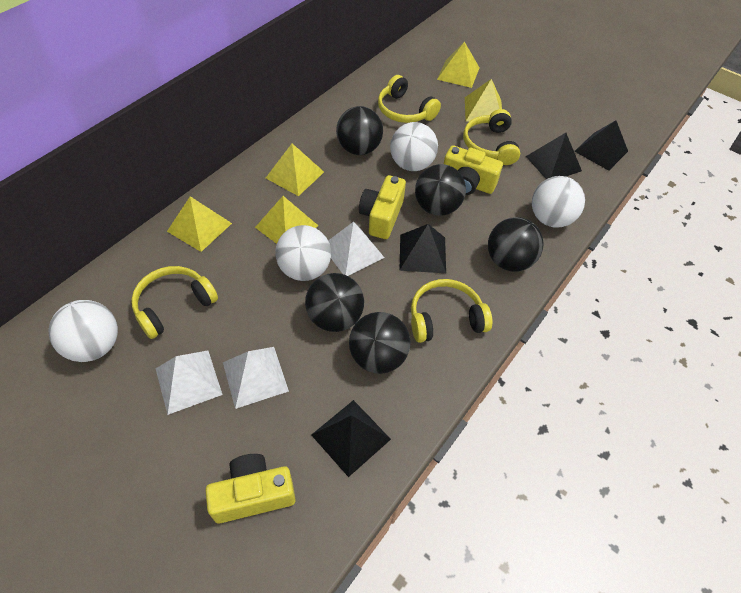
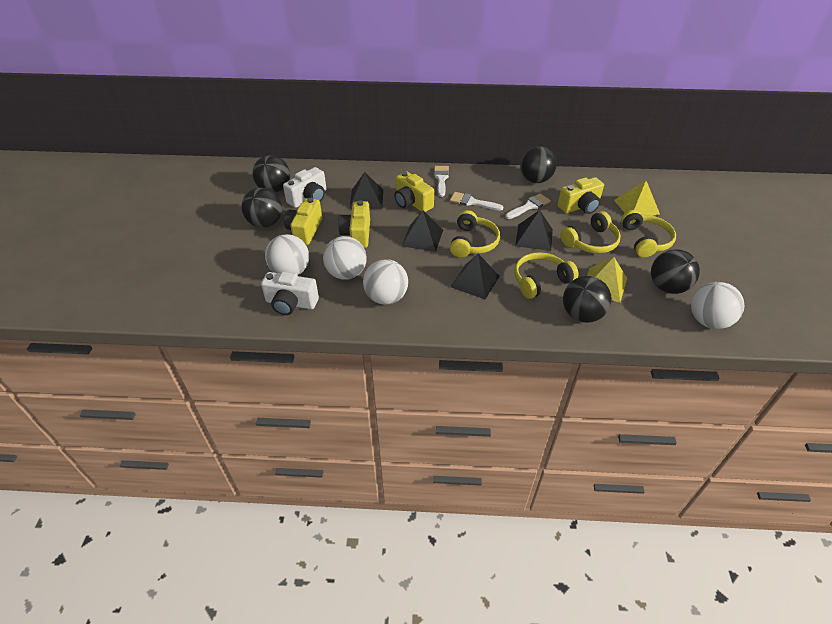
white brush: 0 -> 3
white camera: 0 -> 2
white pyramid: 3 -> 0
yellow camera: 3 -> 4
yellow pyramid: 5 -> 2

